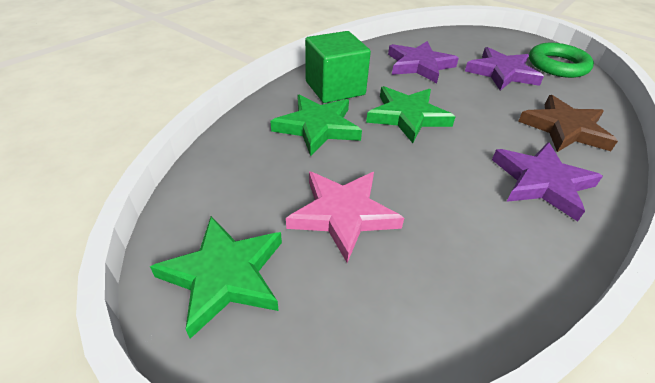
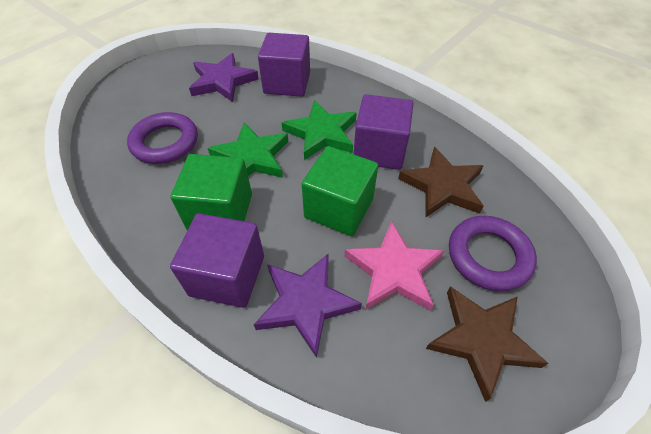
brown star: 1 -> 2
green cube: 1 -> 2
green ring: 1 -> 0
green star: 3 -> 2
purple cube: 0 -> 3
purple ring: 0 -> 2
purple star: 3 -> 2

